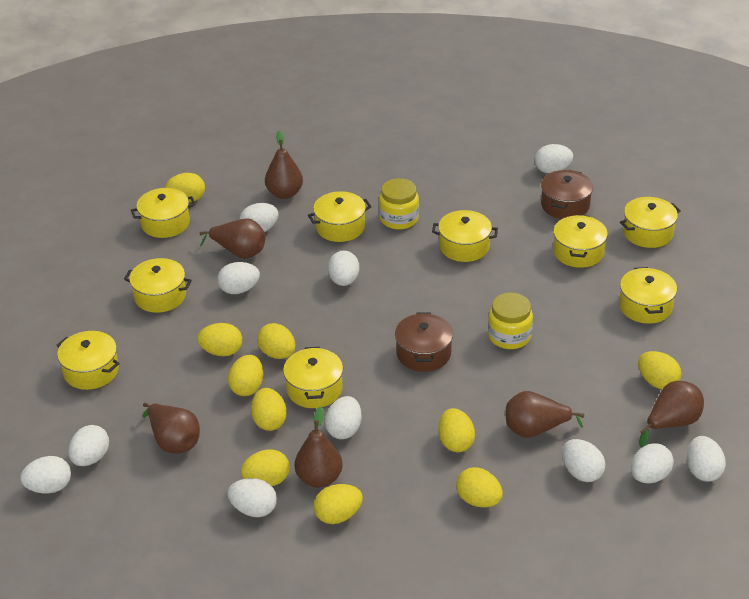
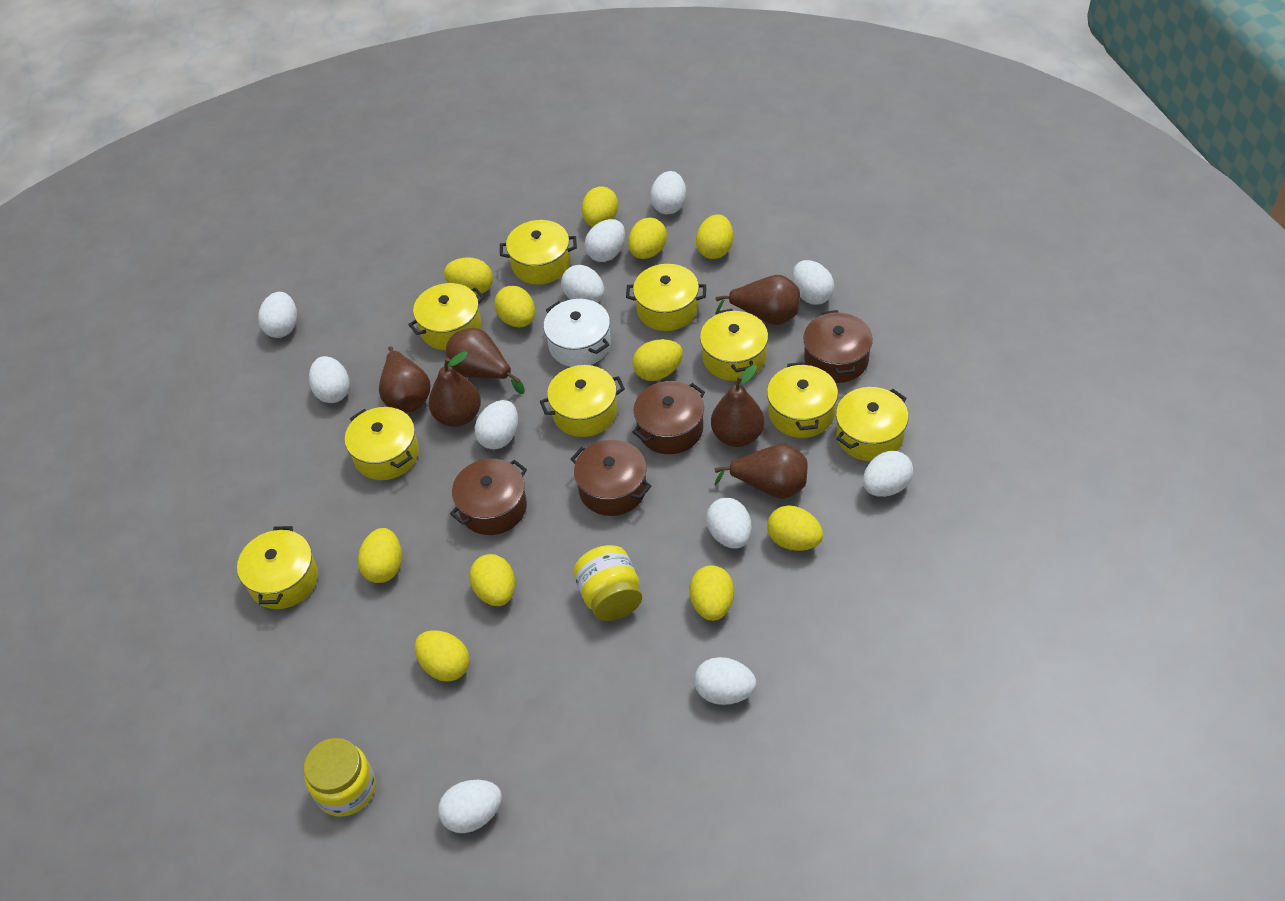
brown pot: 2 -> 4
white pot: 0 -> 1
yellow egg: 10 -> 11

